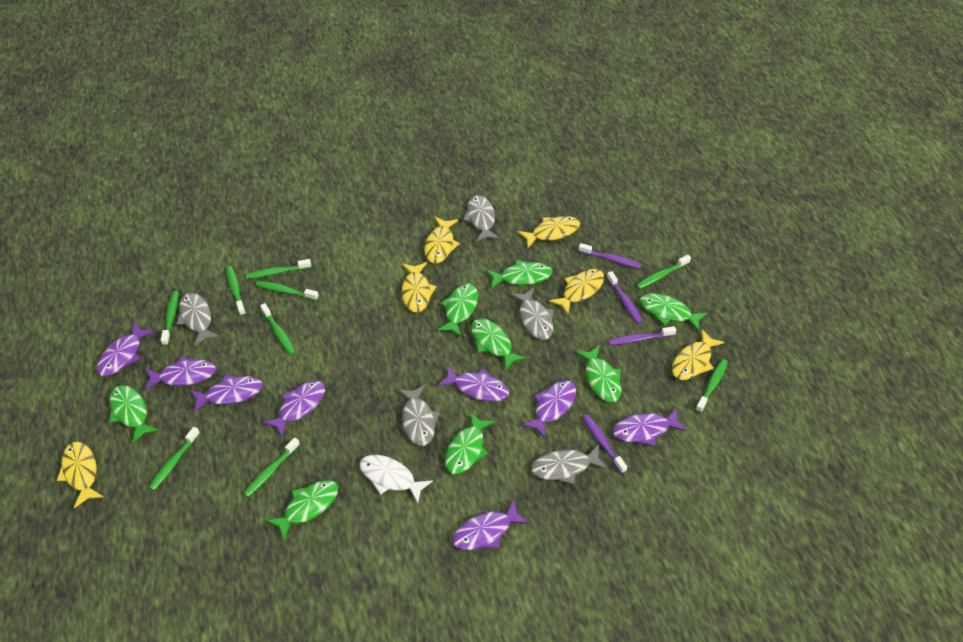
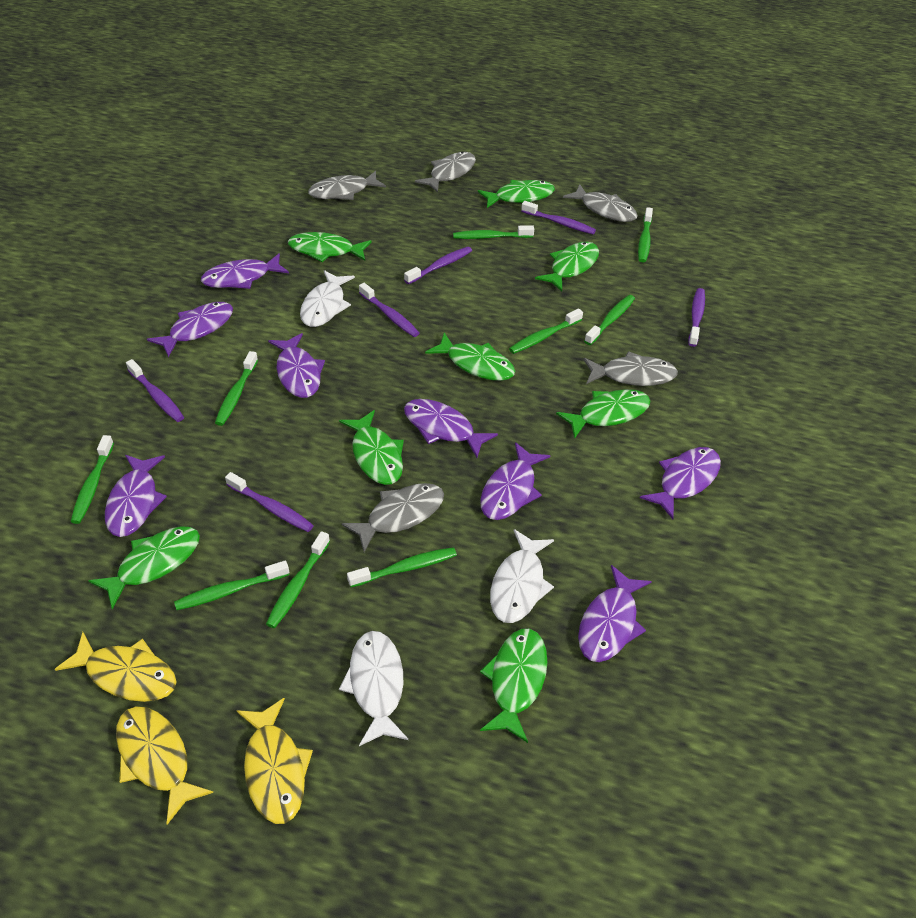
purple toothbrush: 4 -> 6
white fish: 1 -> 3
yellow fish: 6 -> 3

